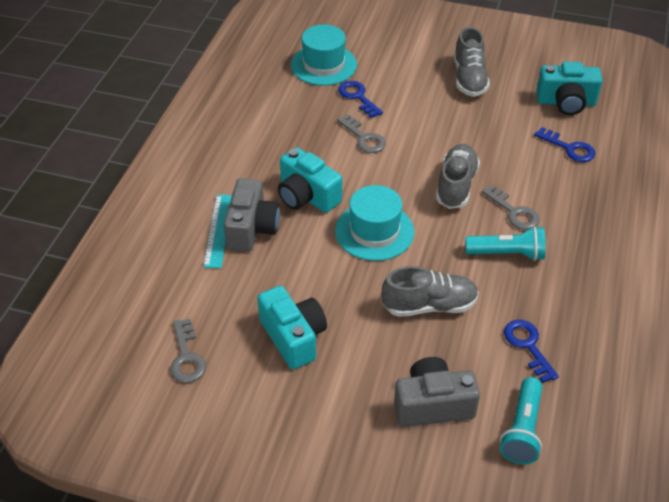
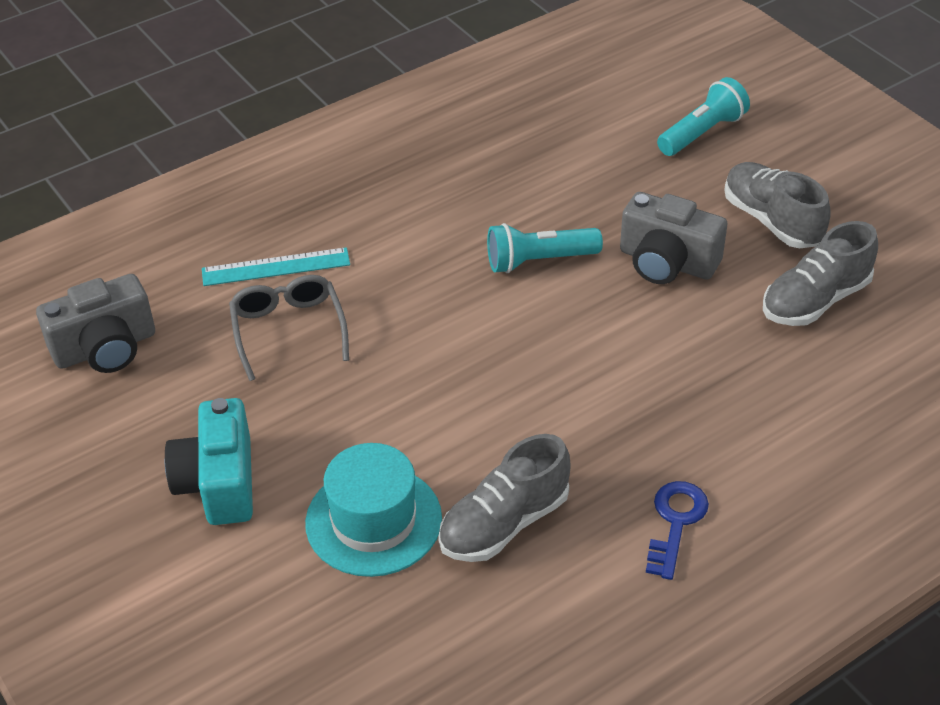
blue key: 3 -> 1
grey glasses: 0 -> 1
grey key: 3 -> 0
turquoise camera: 3 -> 1
turquoise hat: 2 -> 1

